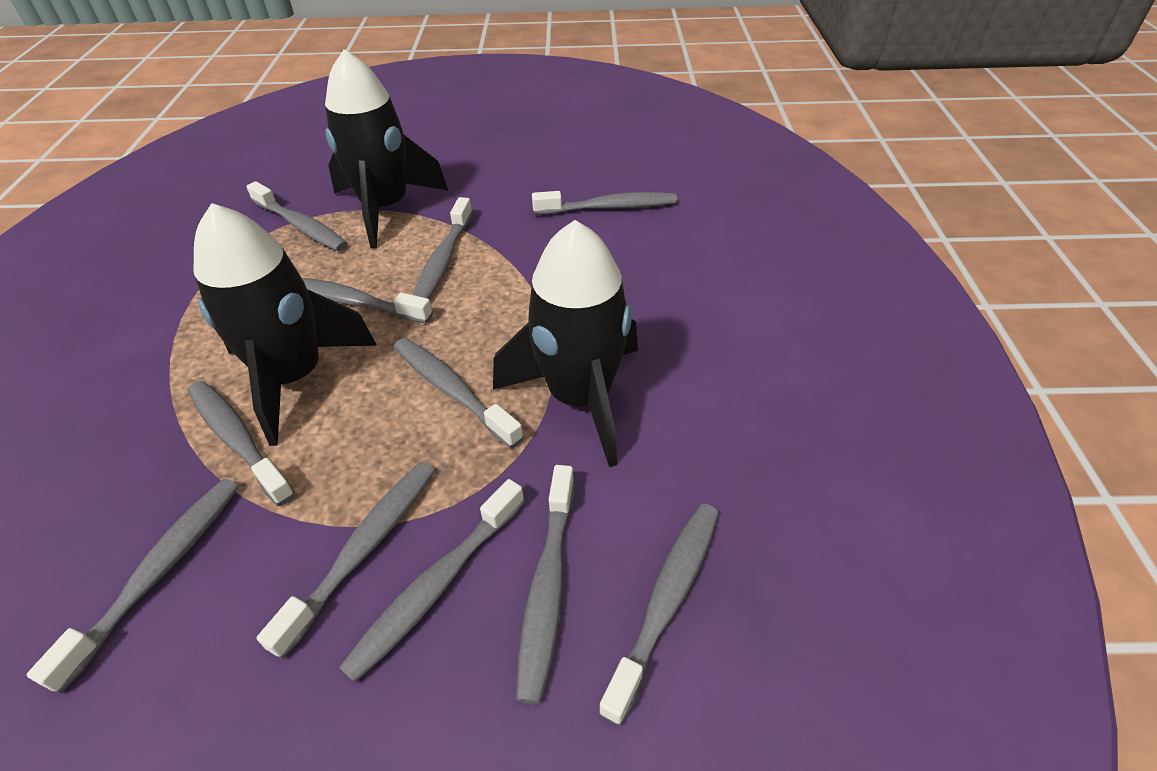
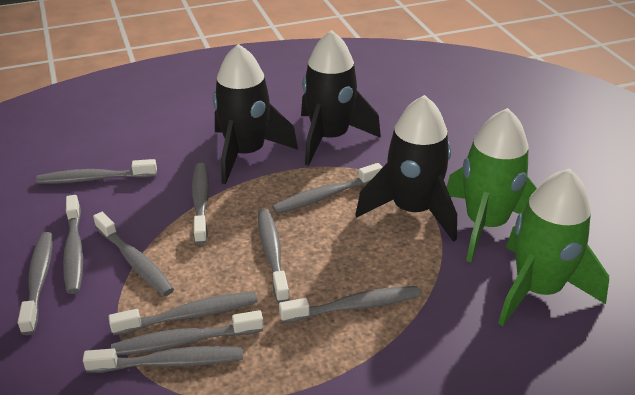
green rocket: 0 -> 2

